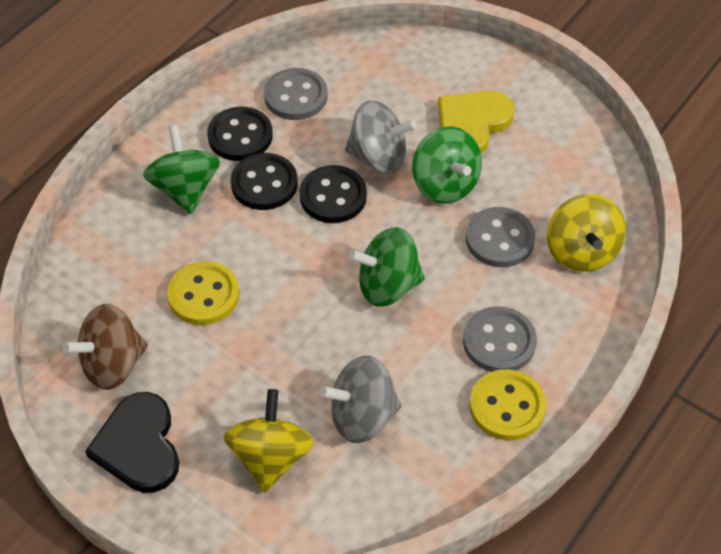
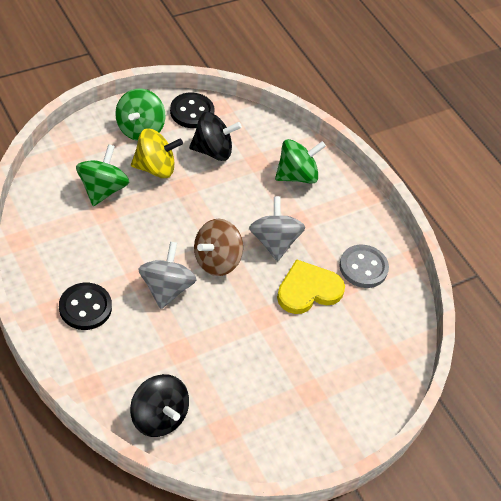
black button: 3 -> 2
black heart: 1 -> 0
black spinning top: 0 -> 2
grey button: 3 -> 1
yellow button: 2 -> 0
yellow spinning top: 2 -> 1

